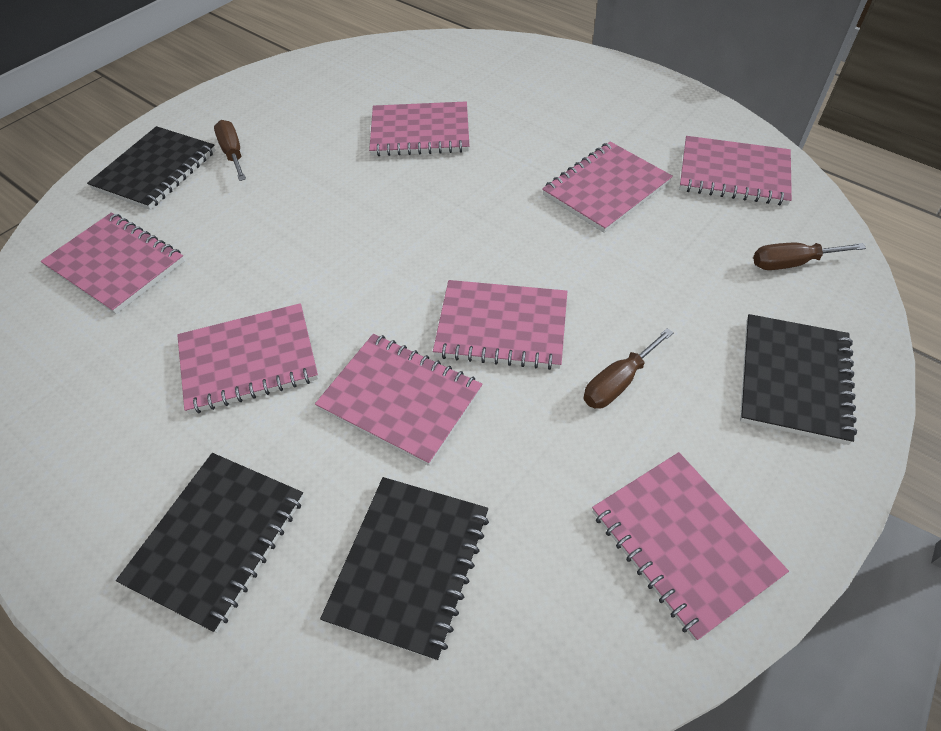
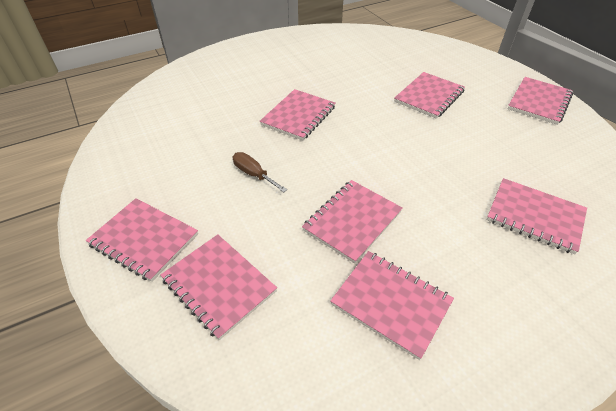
black notebook: 4 -> 0
brown screwdriver: 3 -> 1

